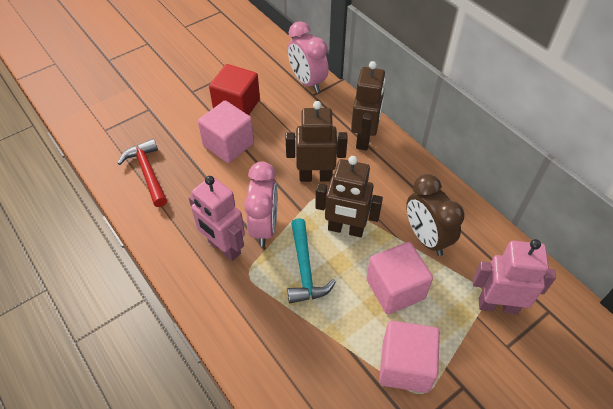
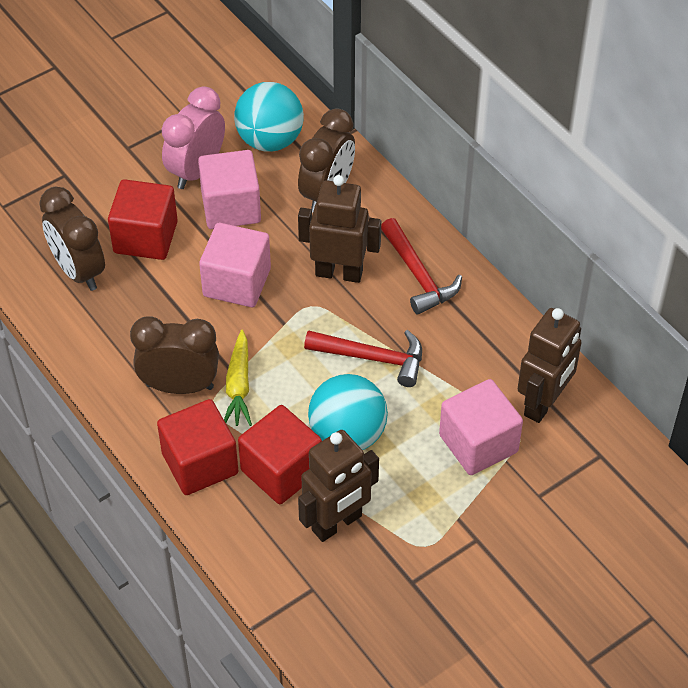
brown clock: 1 -> 3
pink clock: 2 -> 1
pink robot: 2 -> 0
red cube: 1 -> 3
red hammer: 1 -> 2
turquoise ball: 0 -> 2
turquoise hammer: 1 -> 0
yellow carrot: 0 -> 1

